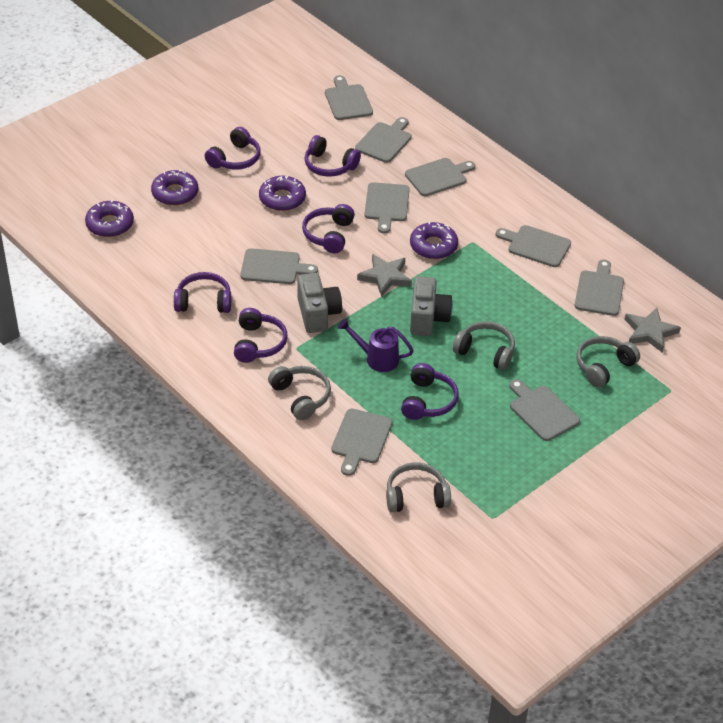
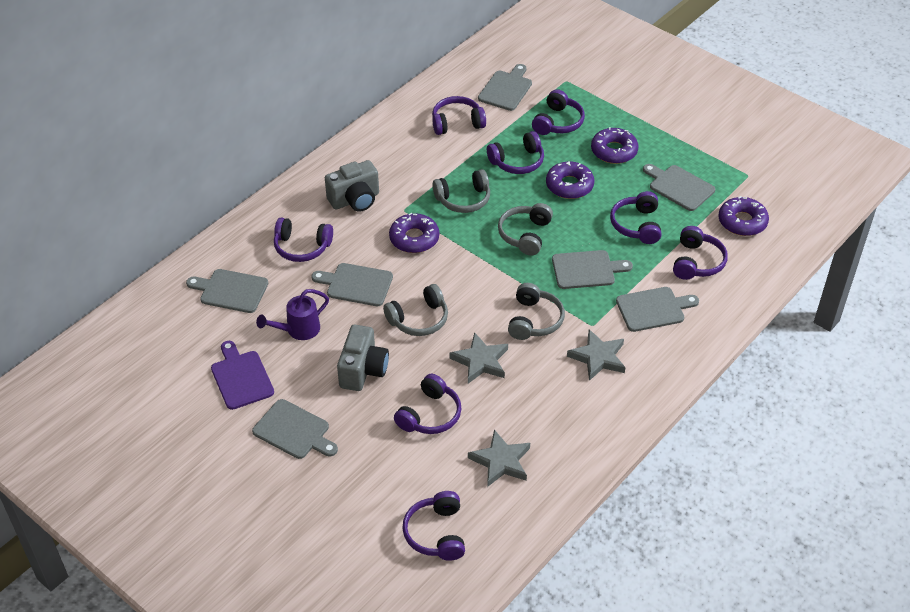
grey cutting board: 9 -> 7
grey star: 2 -> 3
purple cutting board: 0 -> 1
purple headphones: 6 -> 8

